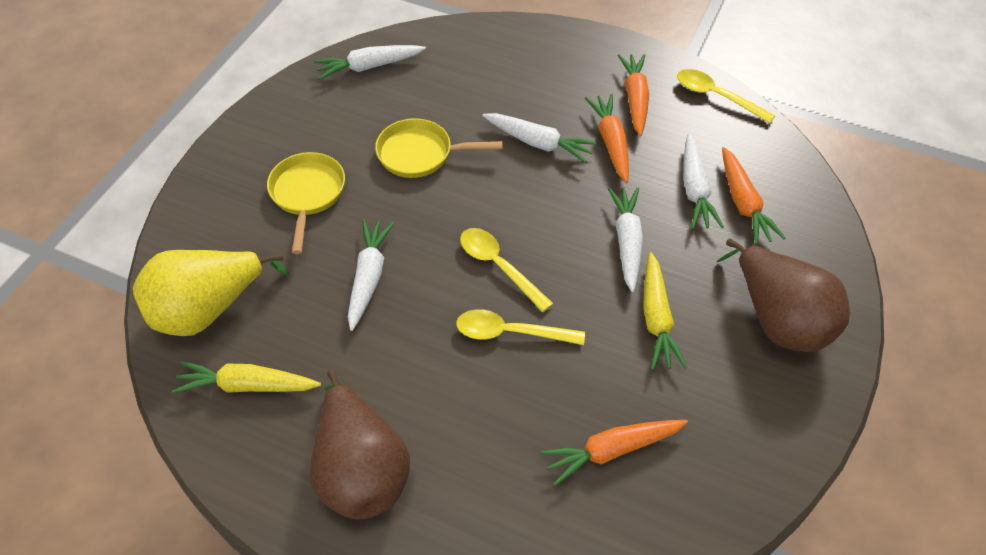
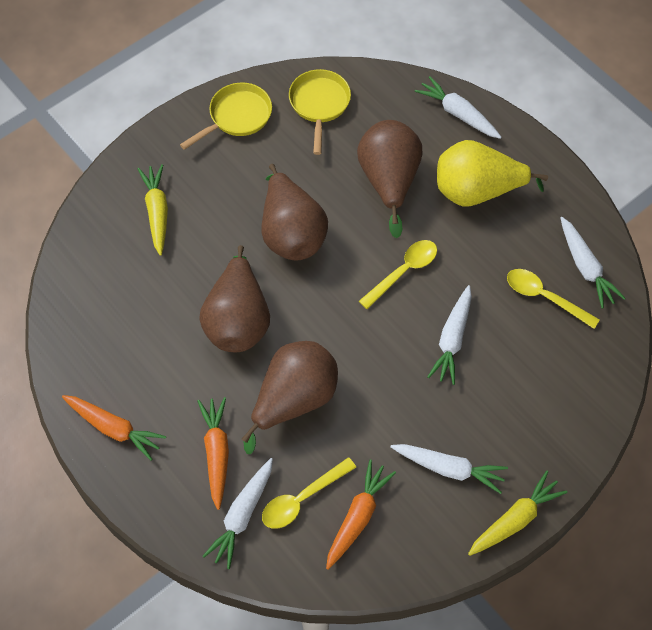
brown pear: 2 -> 4
orange carrot: 4 -> 3

